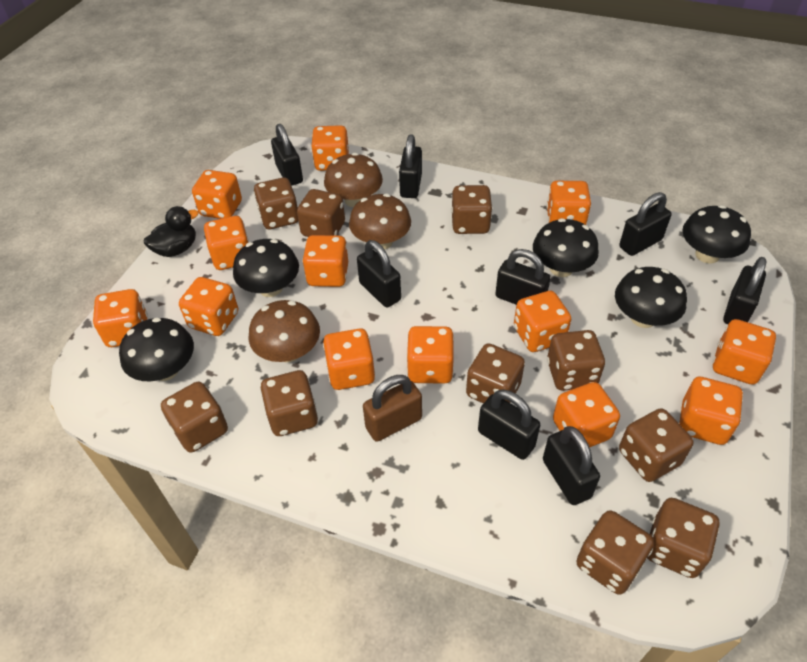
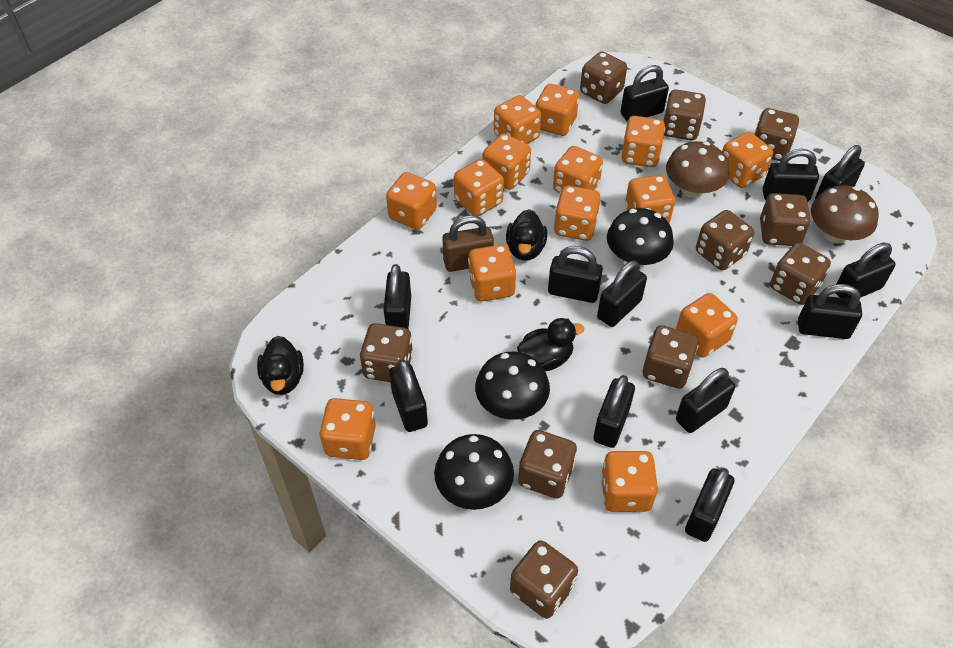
black duck: 1 -> 3
black mushroom: 5 -> 3
black padlock: 8 -> 12
brown mushroom: 3 -> 2
orange dice: 13 -> 14

